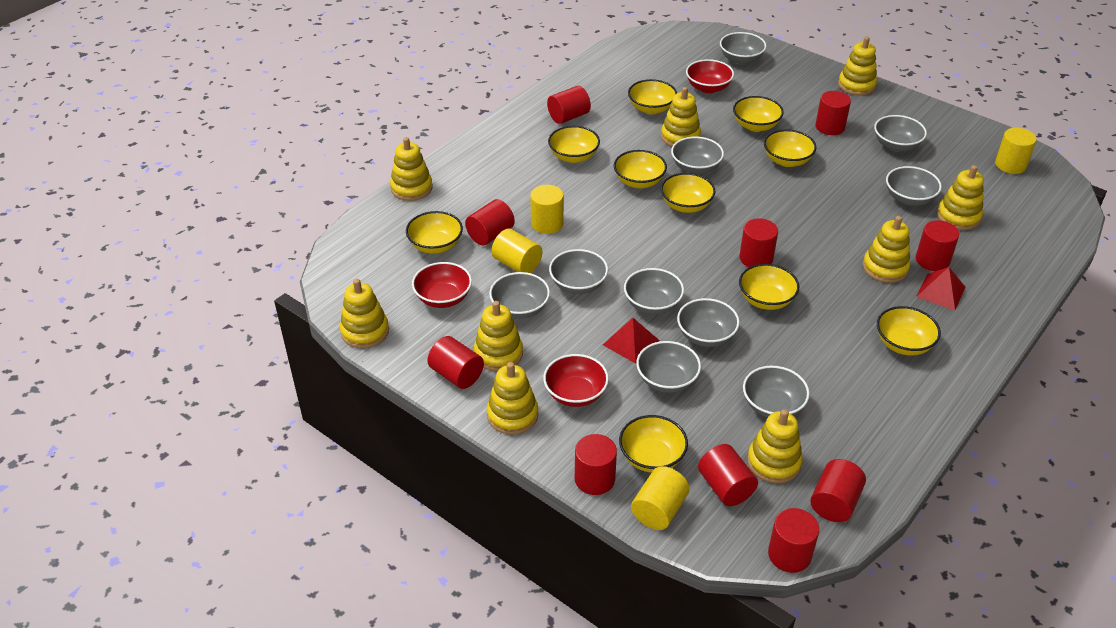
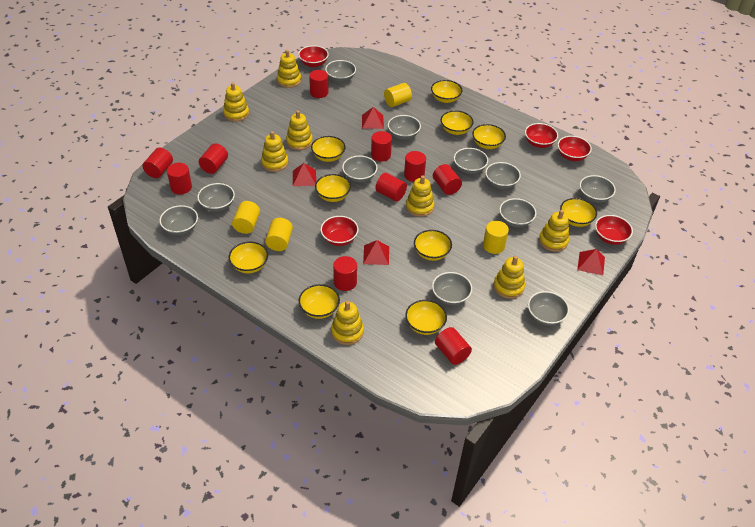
grey bowl: 10 -> 11
red bowl: 3 -> 5
red pyramid: 2 -> 4
yellow stacking toy: 9 -> 8

